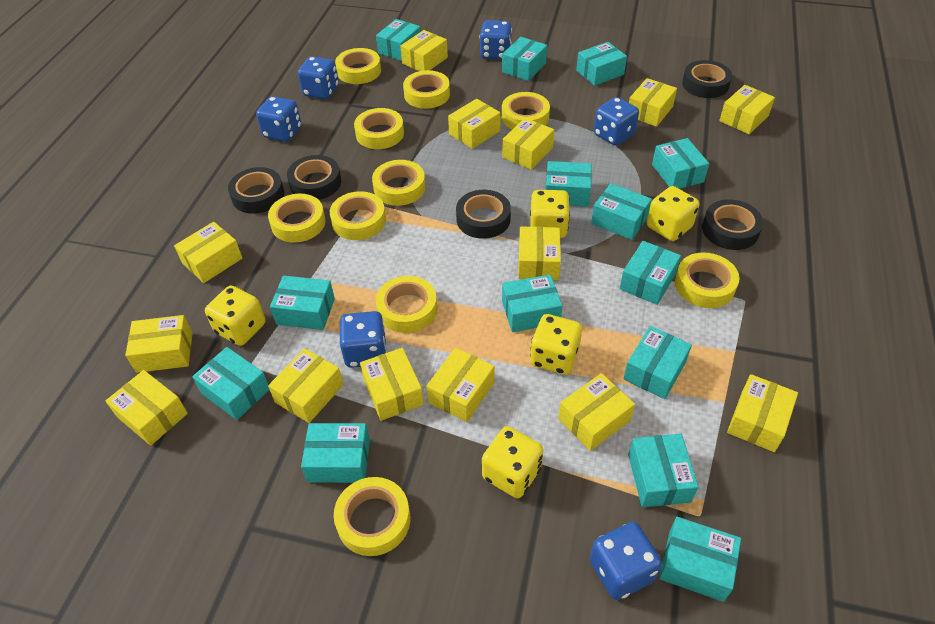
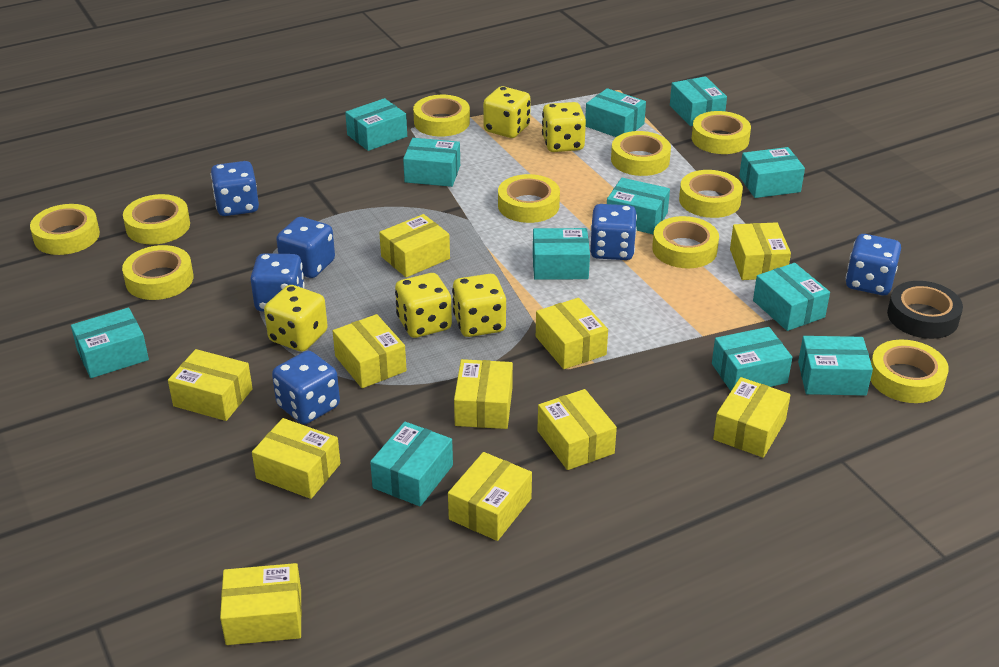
black tape: 5 -> 1
turquoise box: 14 -> 12
yellow box: 14 -> 11

